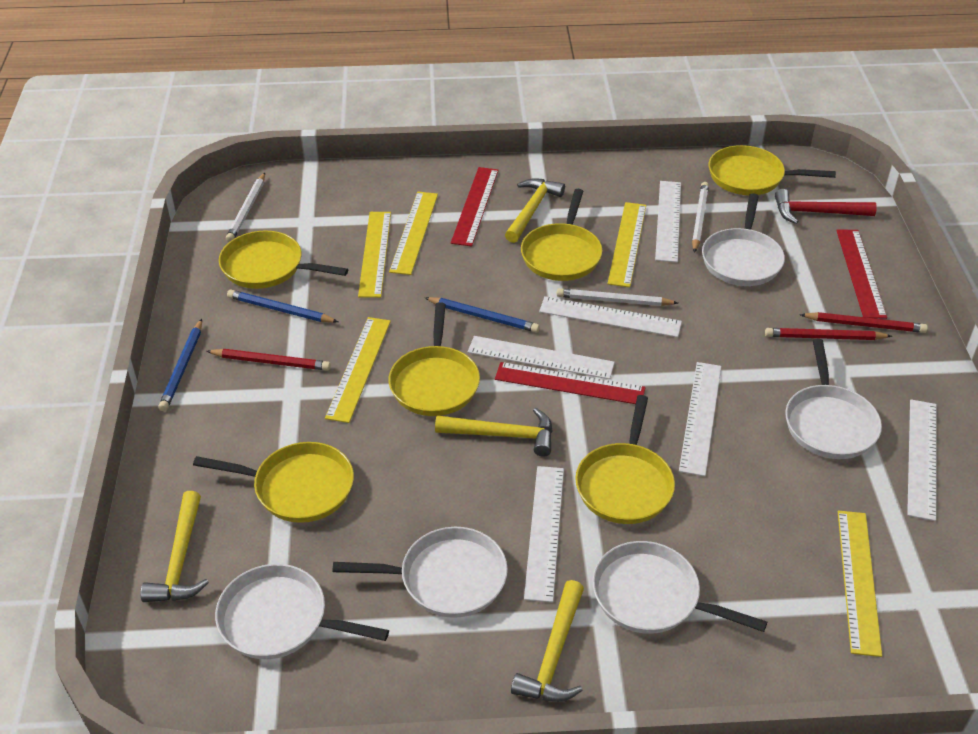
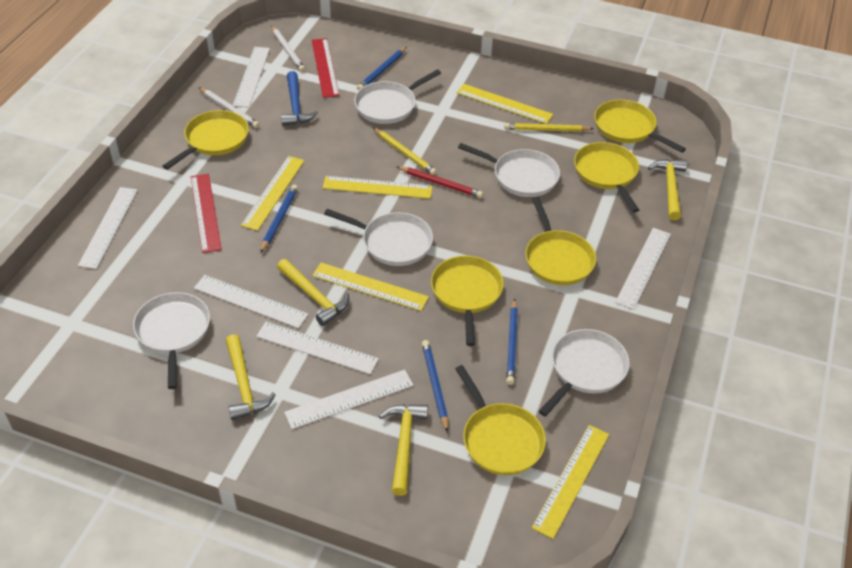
blue hammer: 0 -> 1
blue pencil: 3 -> 4
red hammer: 1 -> 0
red pencil: 3 -> 1
red ruler: 3 -> 2
white pencil: 3 -> 2
yellow pencil: 0 -> 2

